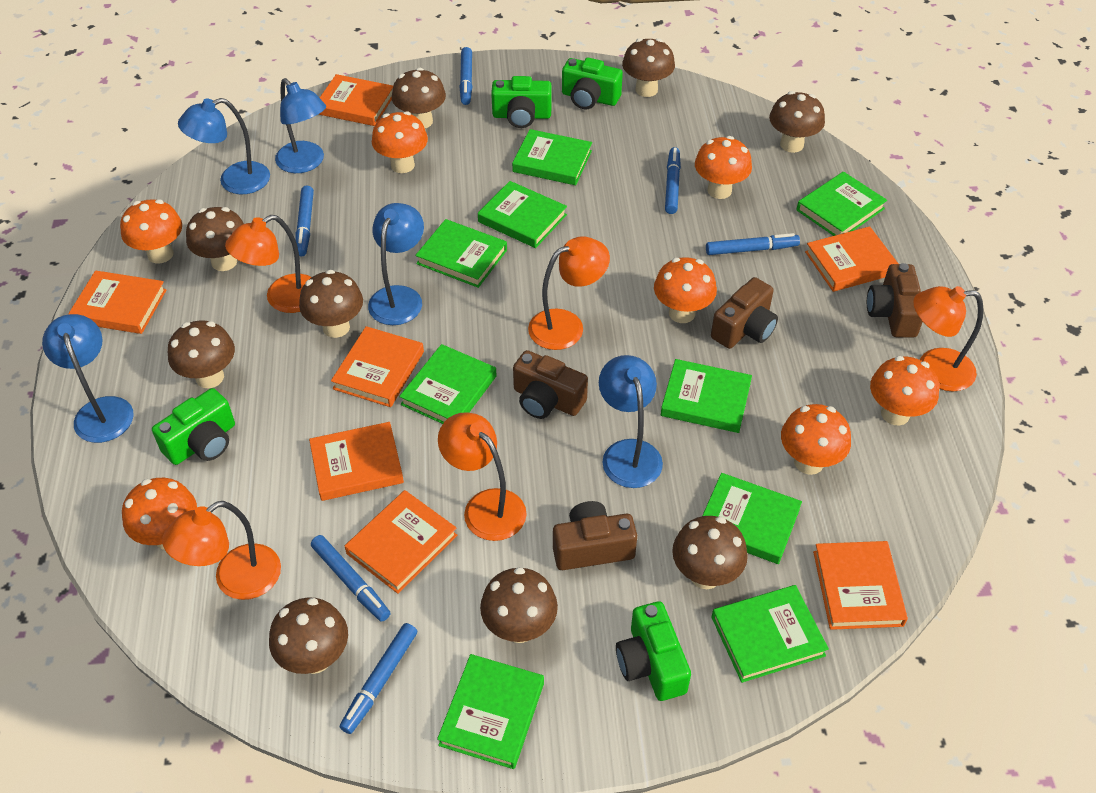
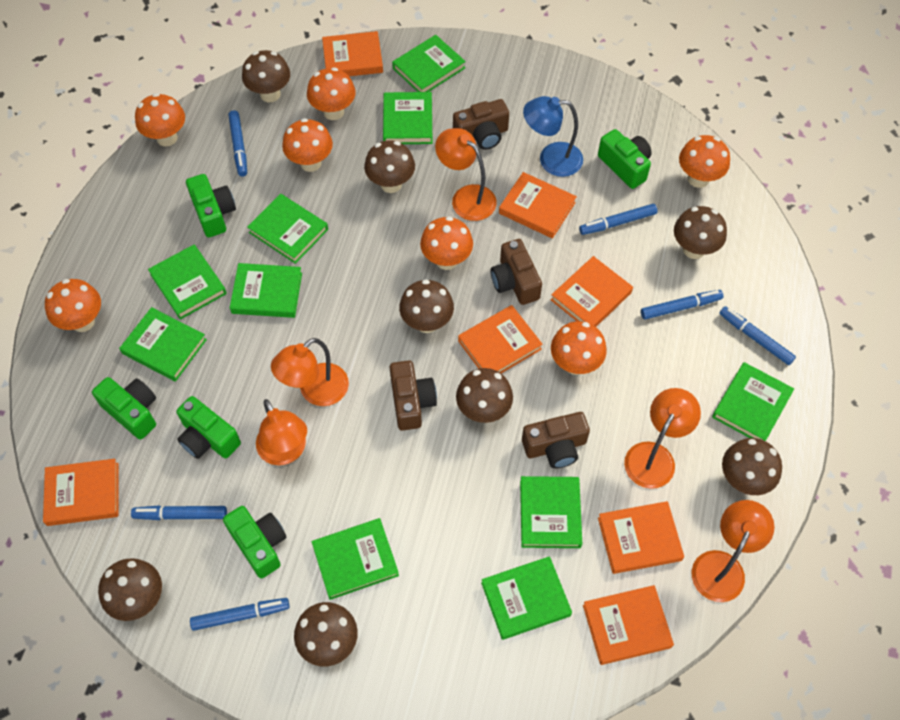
blue lamp: 5 -> 1
brown mushroom: 9 -> 8
green book: 9 -> 10
green camera: 4 -> 5

